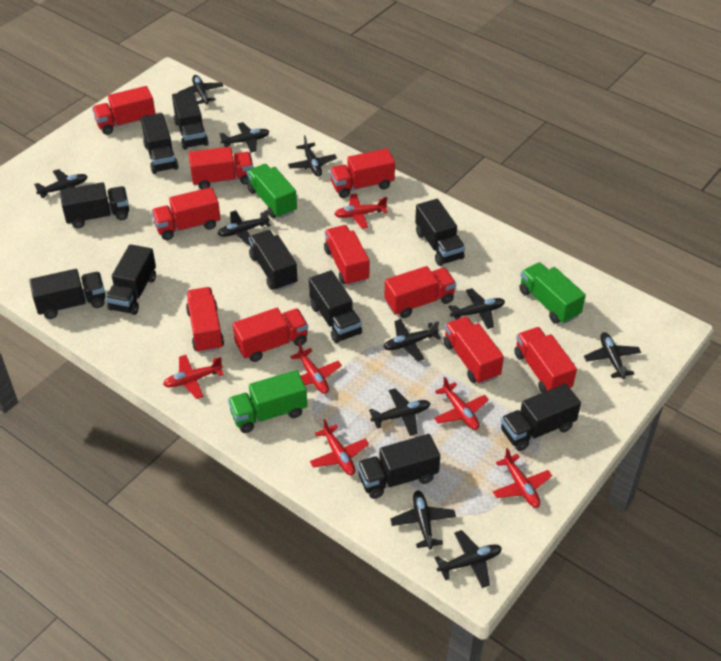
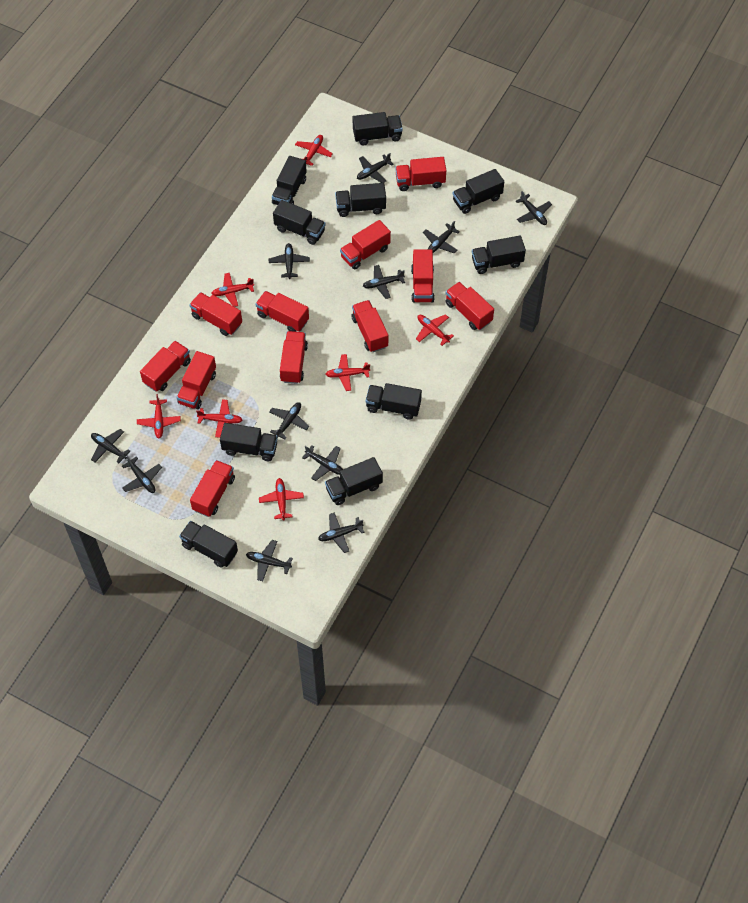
green truck: 3 -> 0
red plane: 6 -> 7
red truck: 10 -> 11

